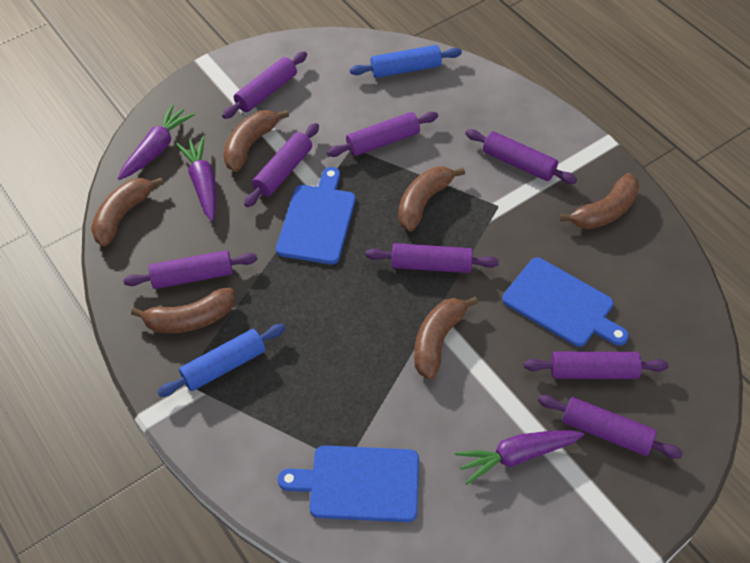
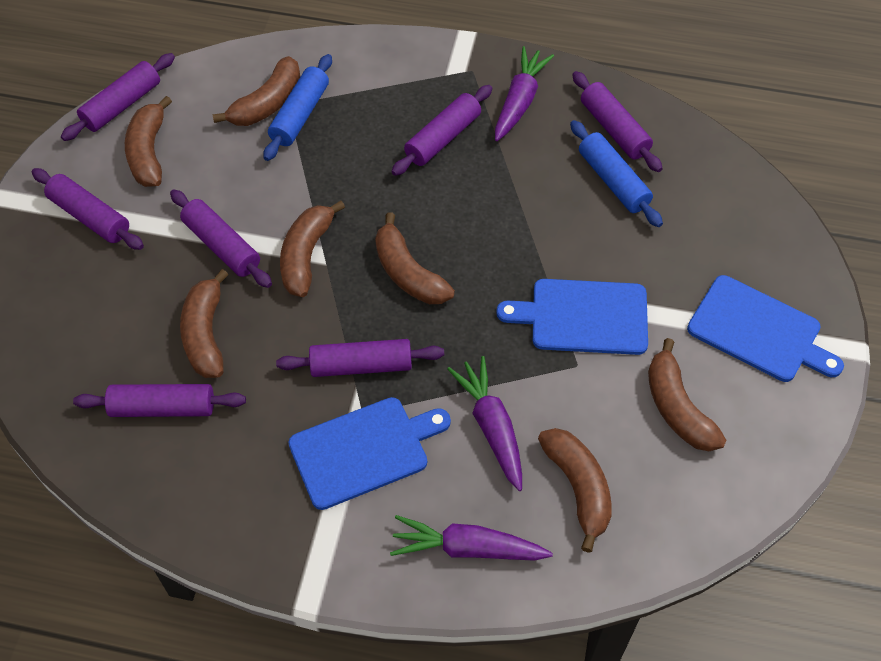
brown banana: 6 -> 7
purple rolling pin: 8 -> 7

